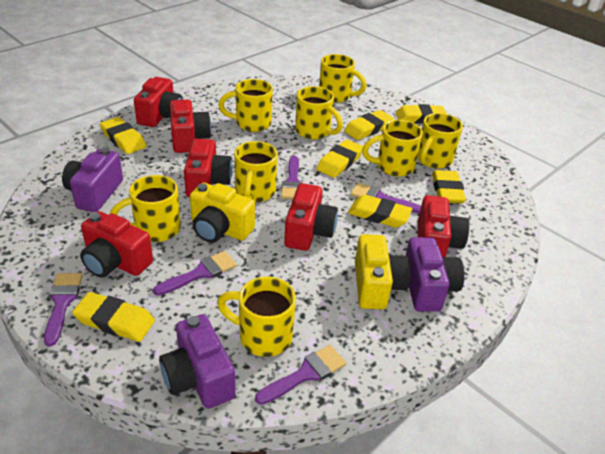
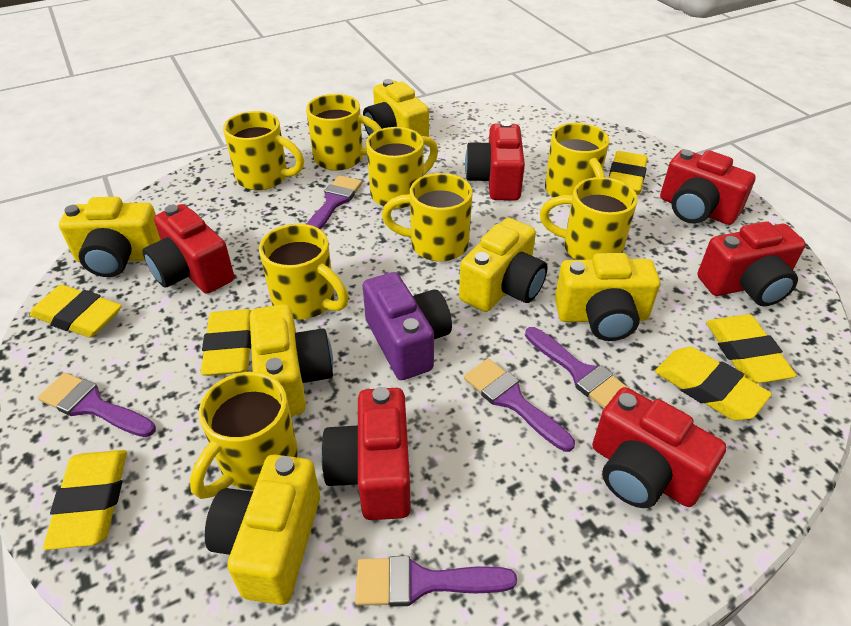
purple camera: 3 -> 1
yellow camera: 2 -> 6
yellow eraser: 7 -> 6

